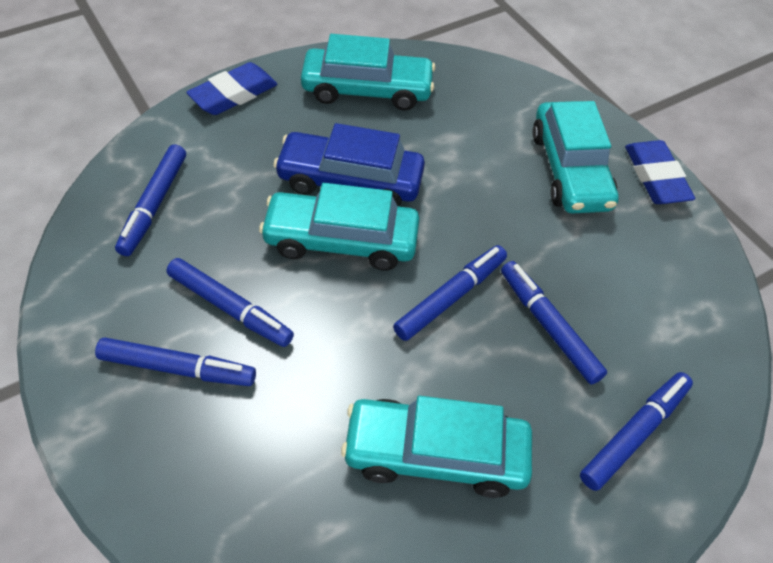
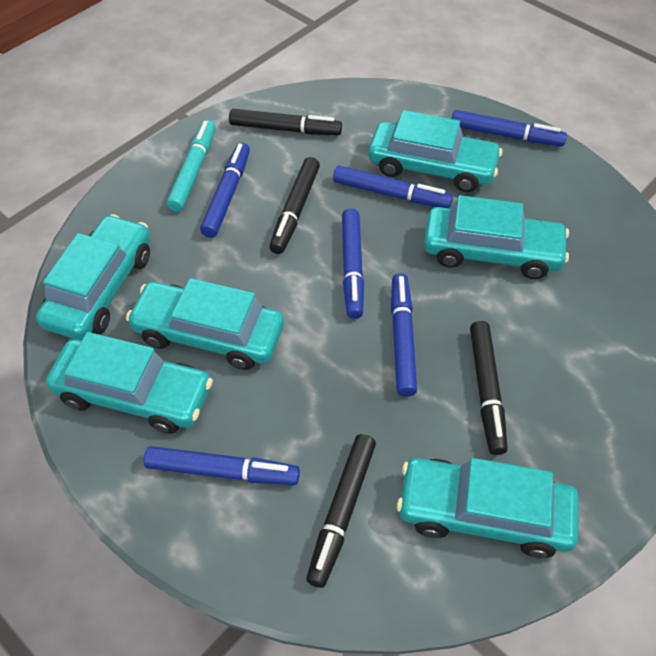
black marker: 0 -> 4
blue car: 1 -> 0
blue eraser: 2 -> 0
turquoise car: 4 -> 6
turquoise marker: 0 -> 1

